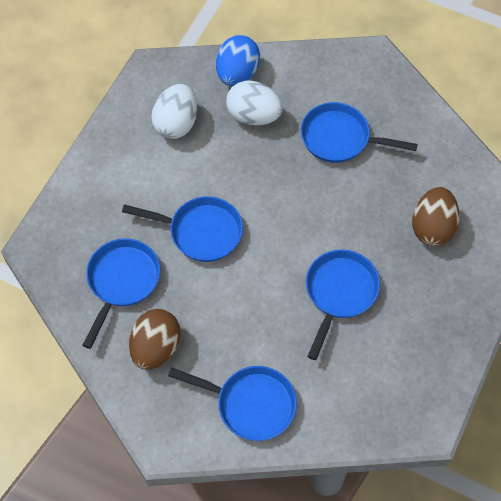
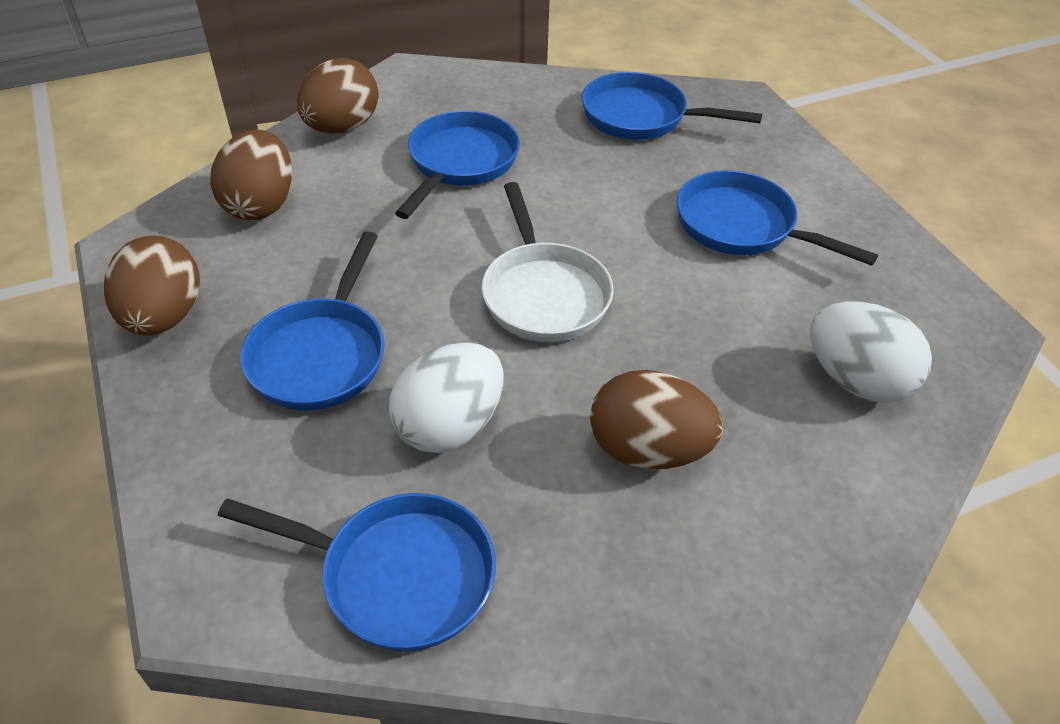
blue egg: 1 -> 0
brown egg: 2 -> 4
white pan: 0 -> 1

